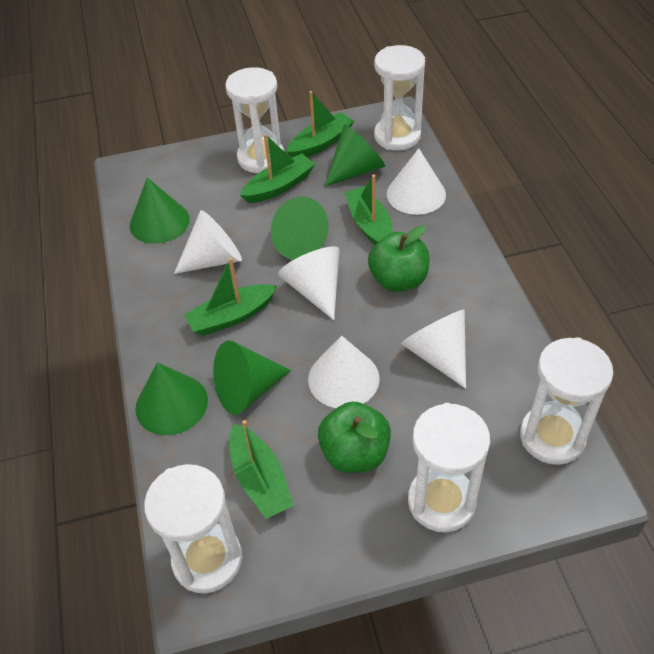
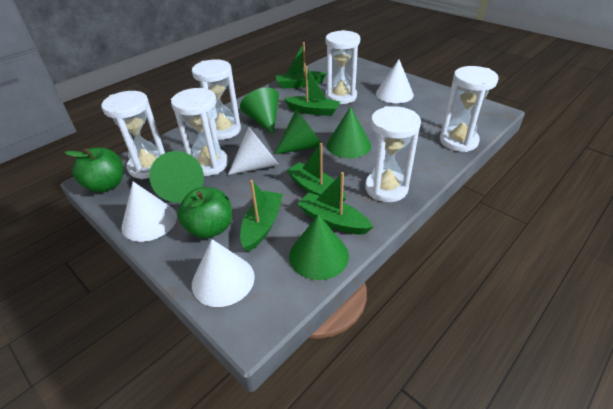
white cone: 5 -> 4
white hourglass: 5 -> 6

